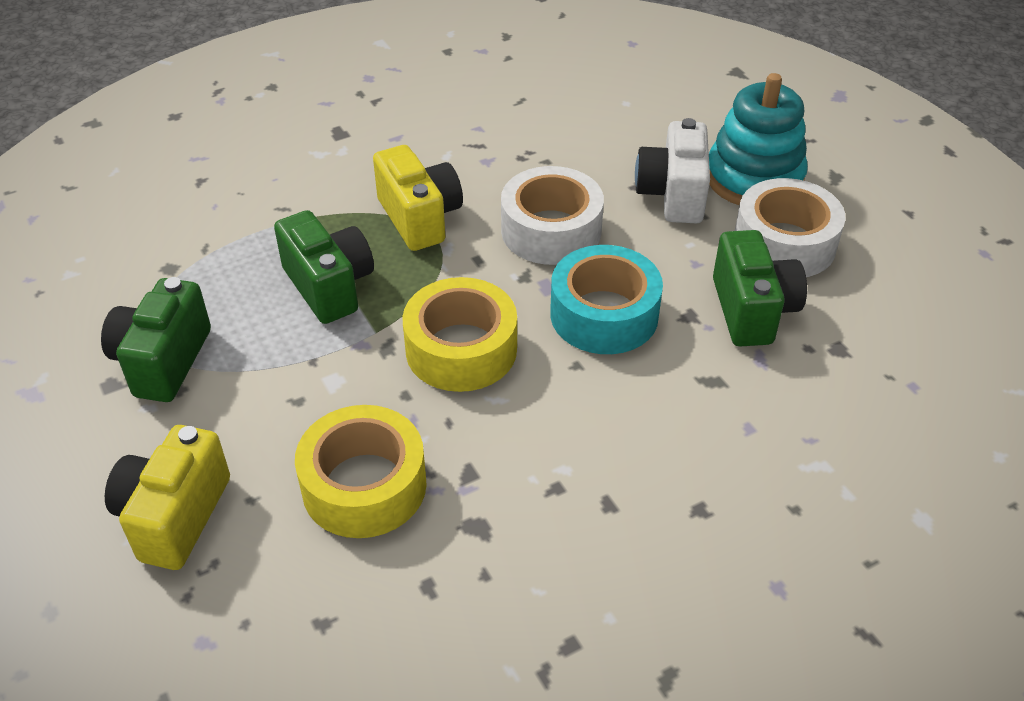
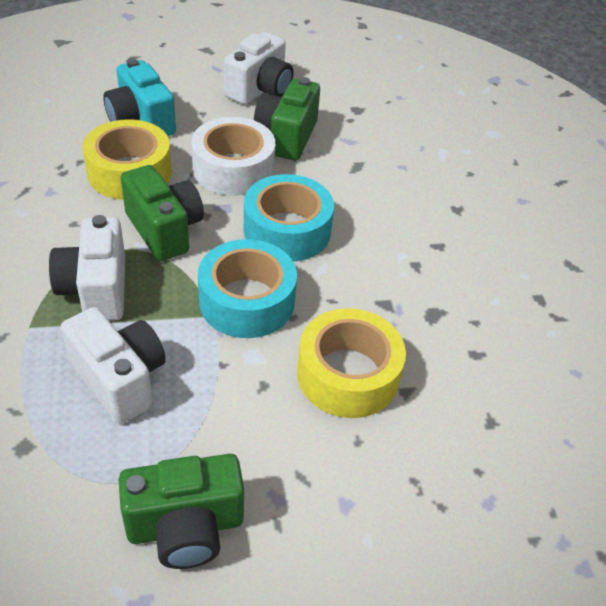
turquoise camera: 0 -> 1
turquoise stacking toy: 1 -> 0
turquoise tape: 1 -> 2
white camera: 1 -> 3
white tape: 2 -> 1
yellow camera: 2 -> 0

